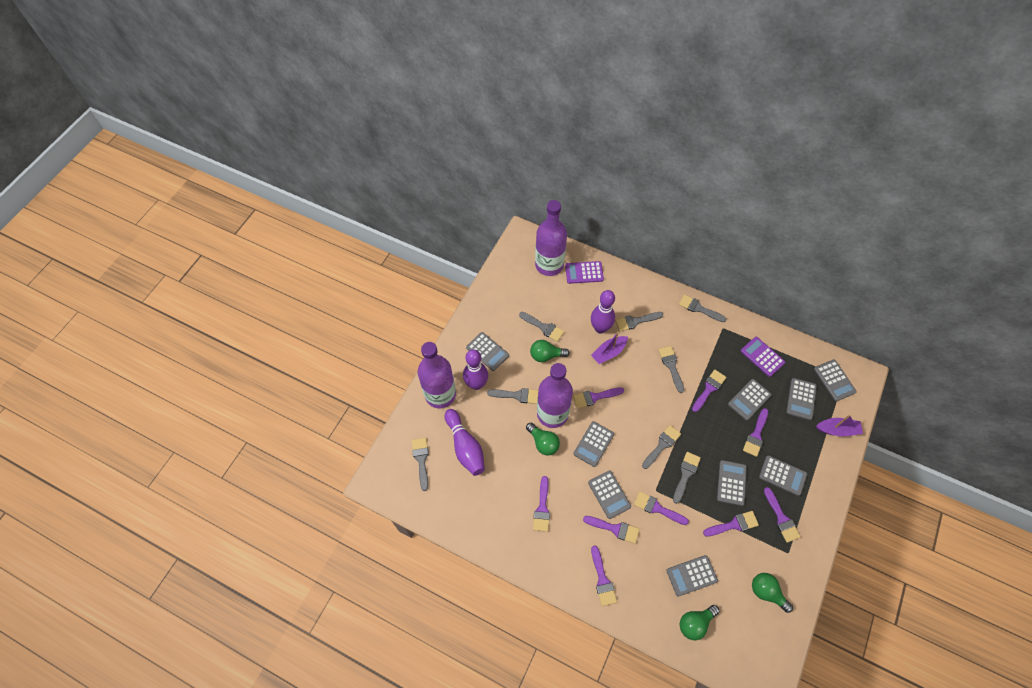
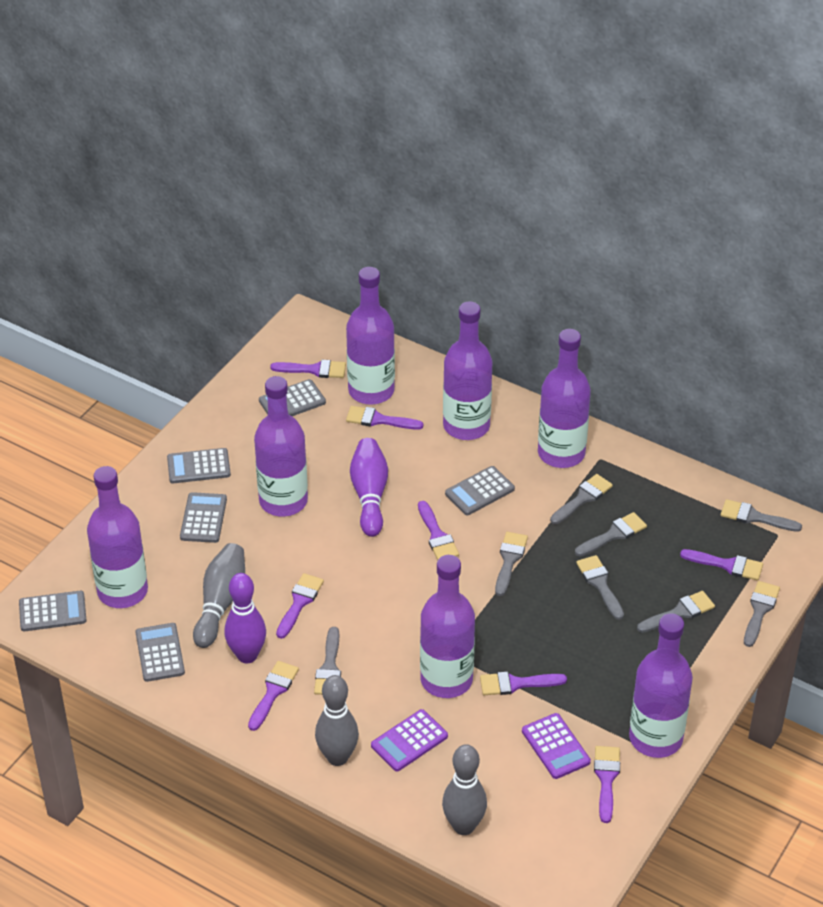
green light bulb: 4 -> 0
grey bowling pin: 0 -> 3
grey calculator: 9 -> 6
purple boat: 2 -> 0
purple bottle: 3 -> 7
purple bowling pin: 3 -> 2
purple brush: 9 -> 8

